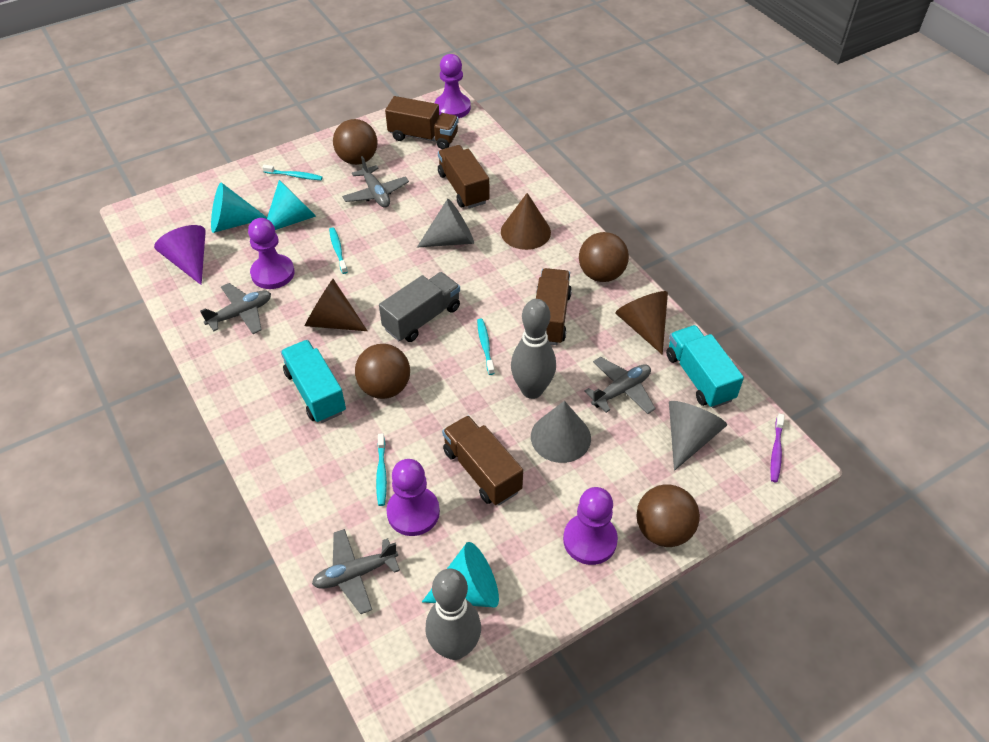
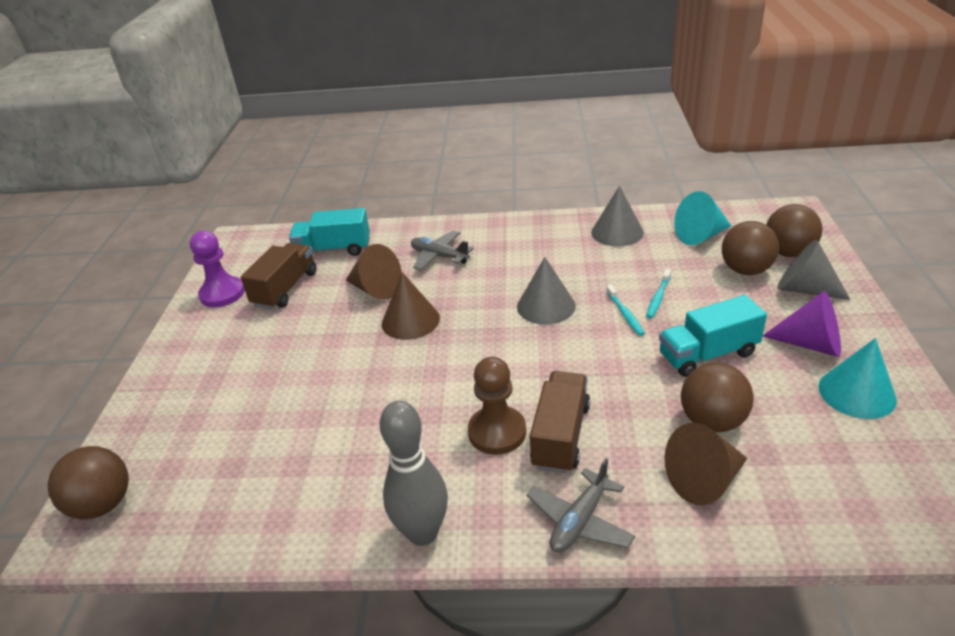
brown pawn: 0 -> 1
brown truck: 4 -> 2
grey bowling pin: 2 -> 1
grey plane: 4 -> 2
grey truck: 1 -> 0
purple pawn: 4 -> 1
purple toothbrush: 1 -> 0
turquoise cone: 3 -> 2
turquoise toothbrush: 4 -> 2

